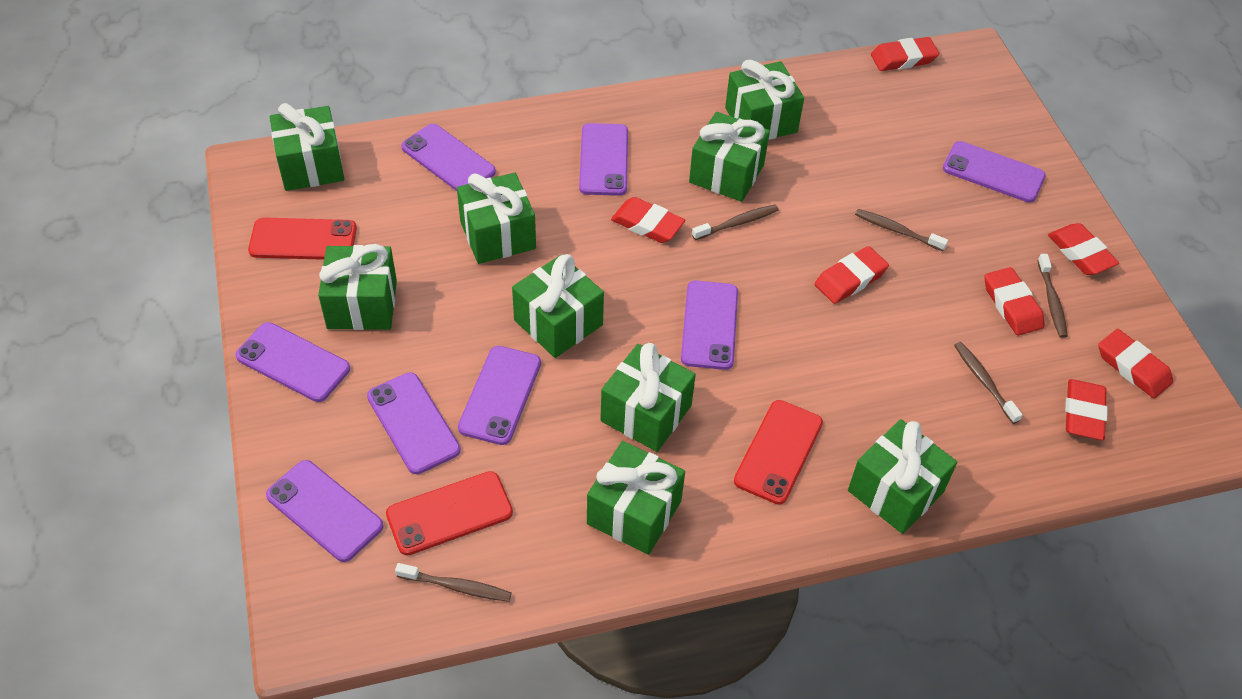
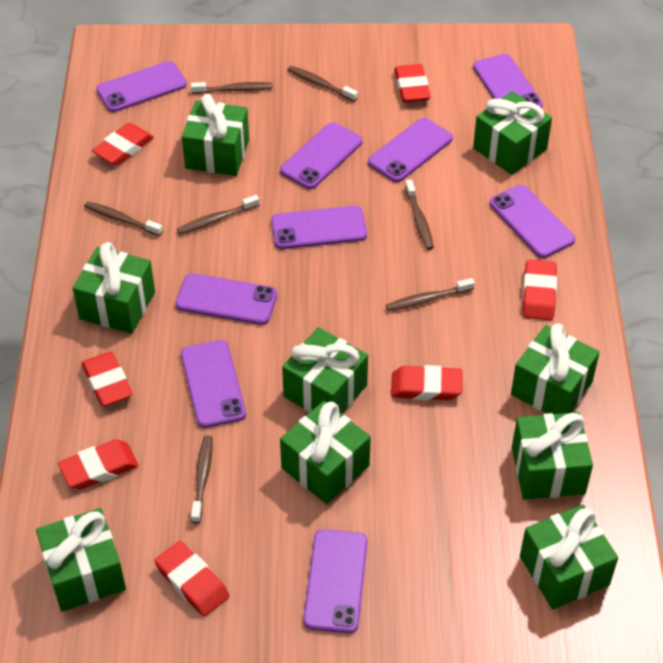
brown toothbrush: 5 -> 7
purple phone: 8 -> 9
red phone: 3 -> 0

